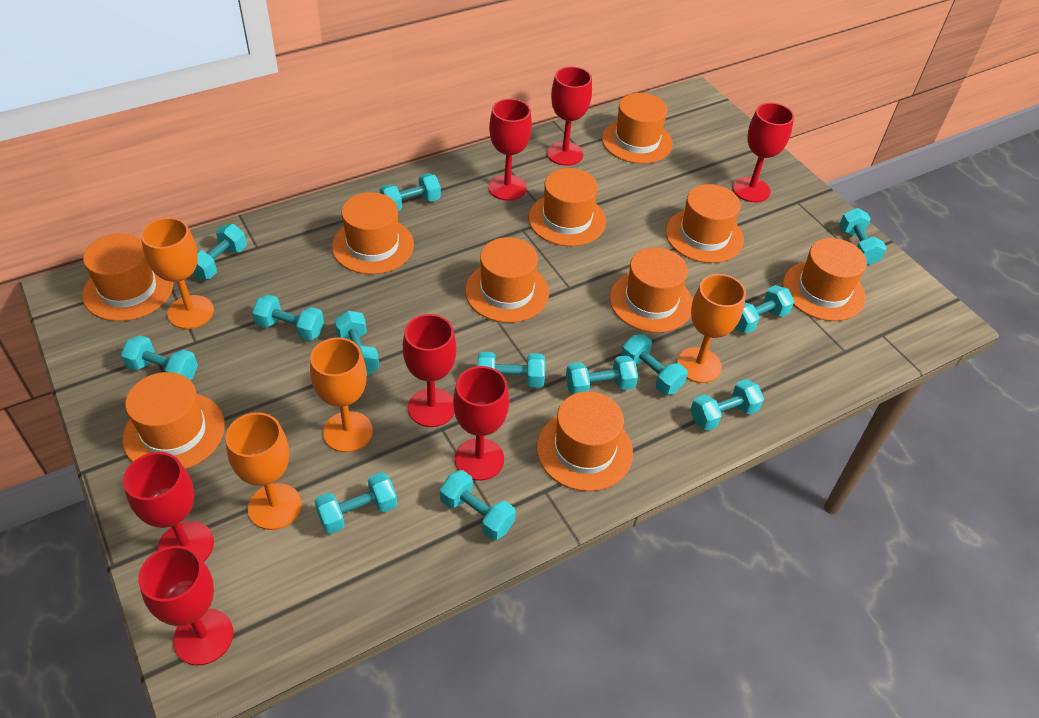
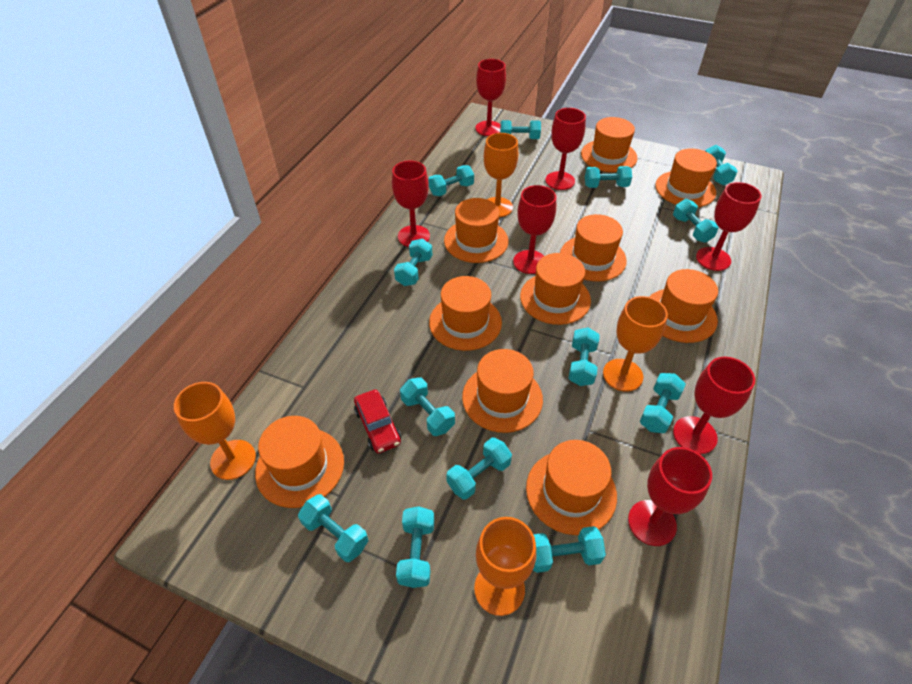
red car: 0 -> 1

